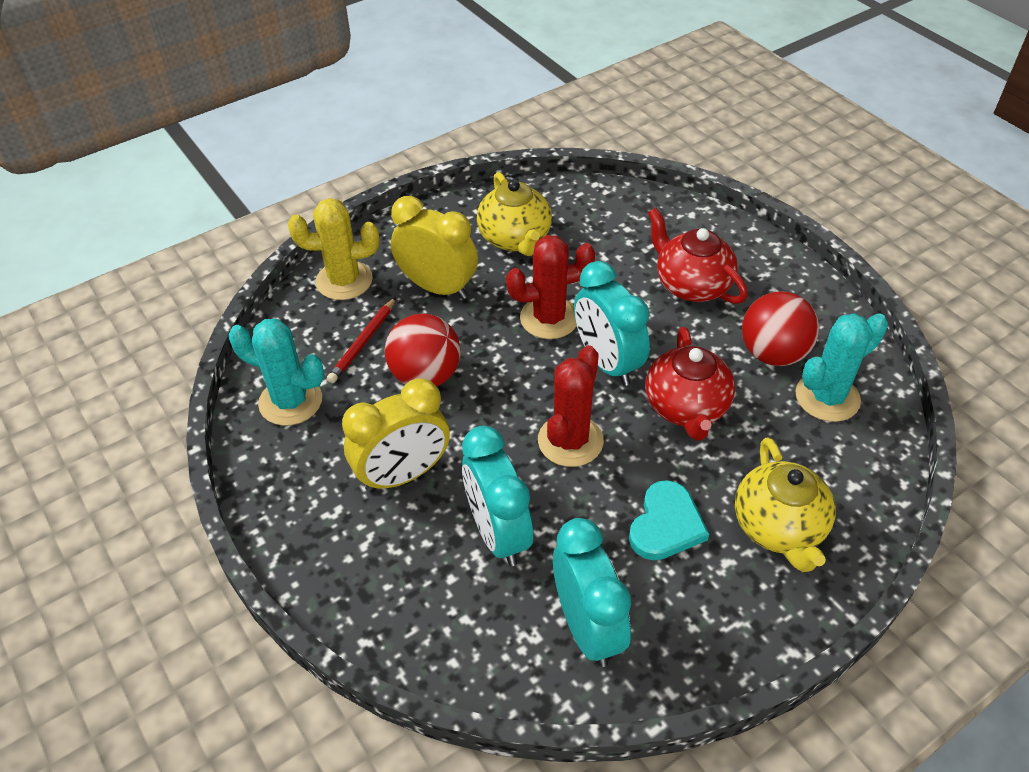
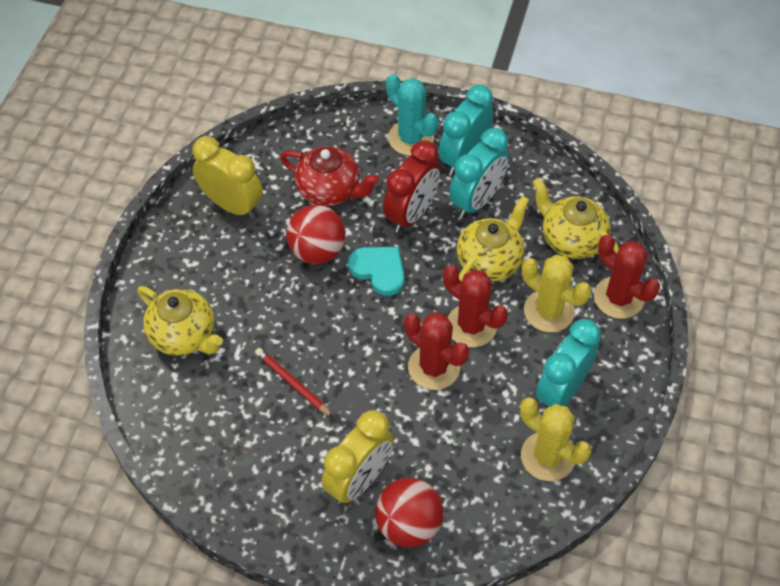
red cactus: 2 -> 3
red clock: 0 -> 1
red teapot: 2 -> 1
turquoise cactus: 2 -> 1
yellow cactus: 1 -> 2
yellow teapot: 2 -> 3

